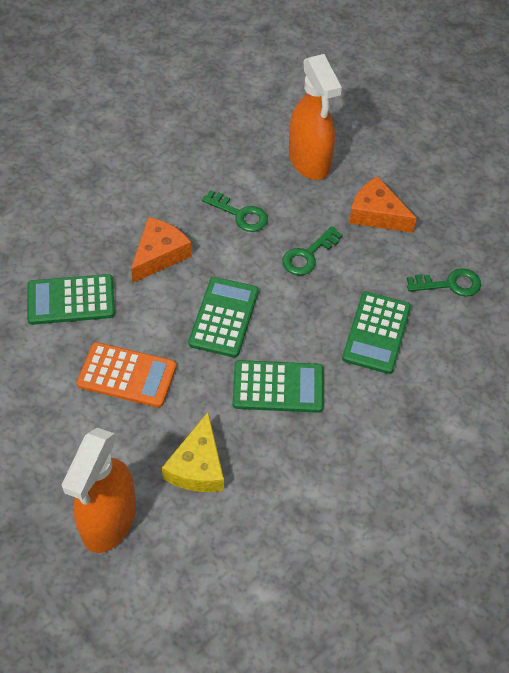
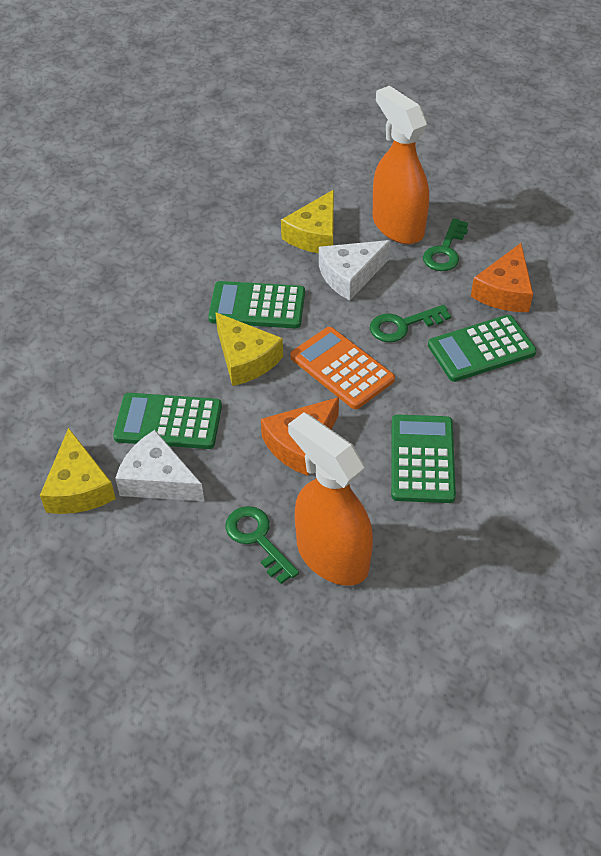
white cheese: 0 -> 2
yellow cheese: 1 -> 3

